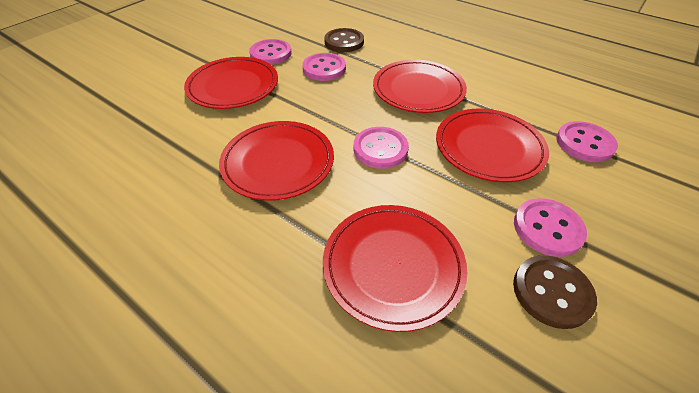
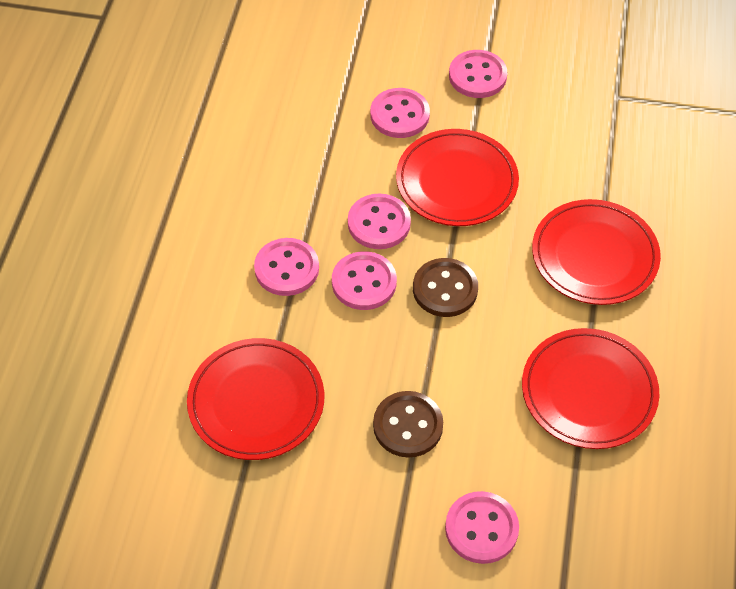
pink button: 5 -> 6
red plate: 5 -> 4

